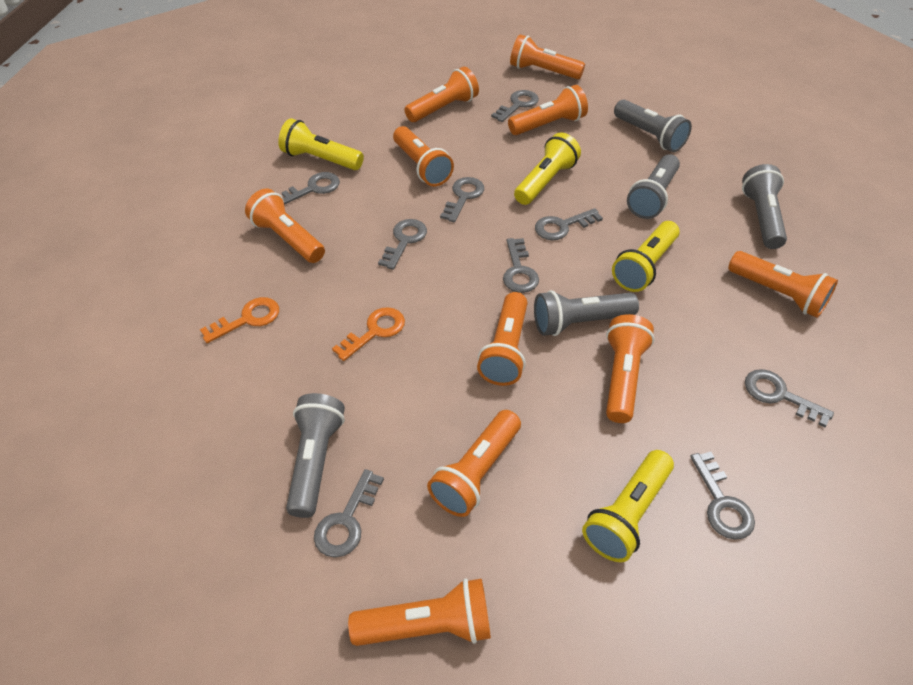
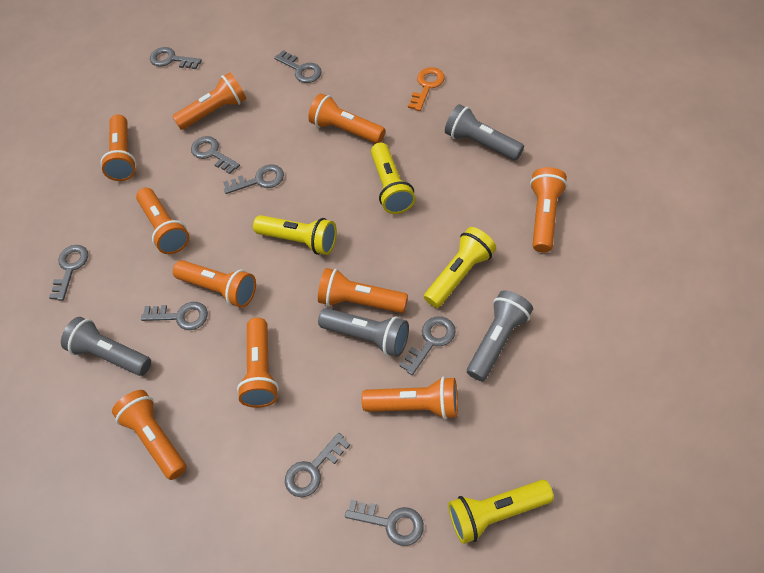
grey flashlight: 5 -> 4
orange key: 2 -> 1

